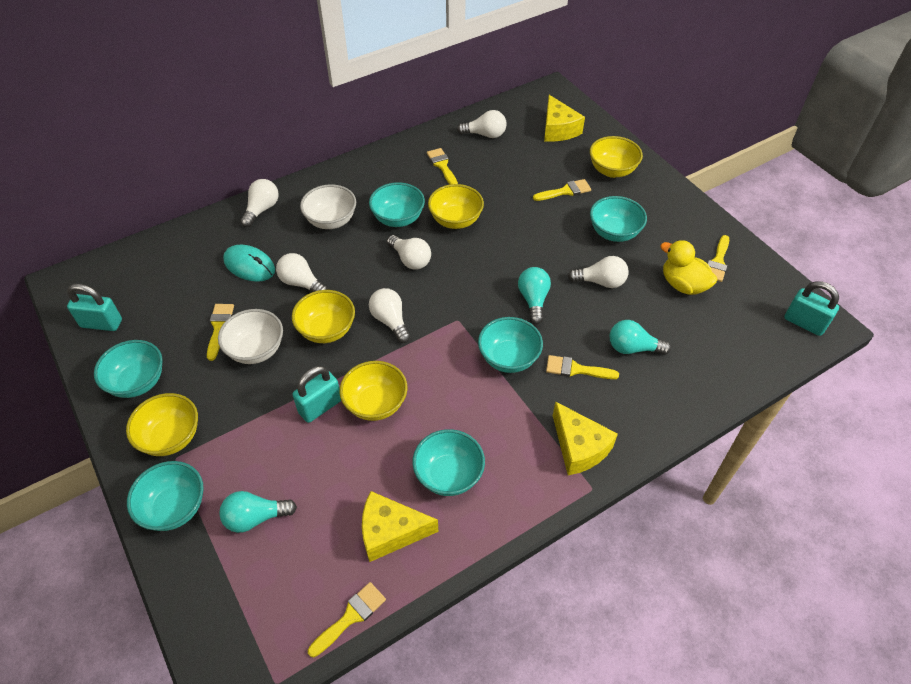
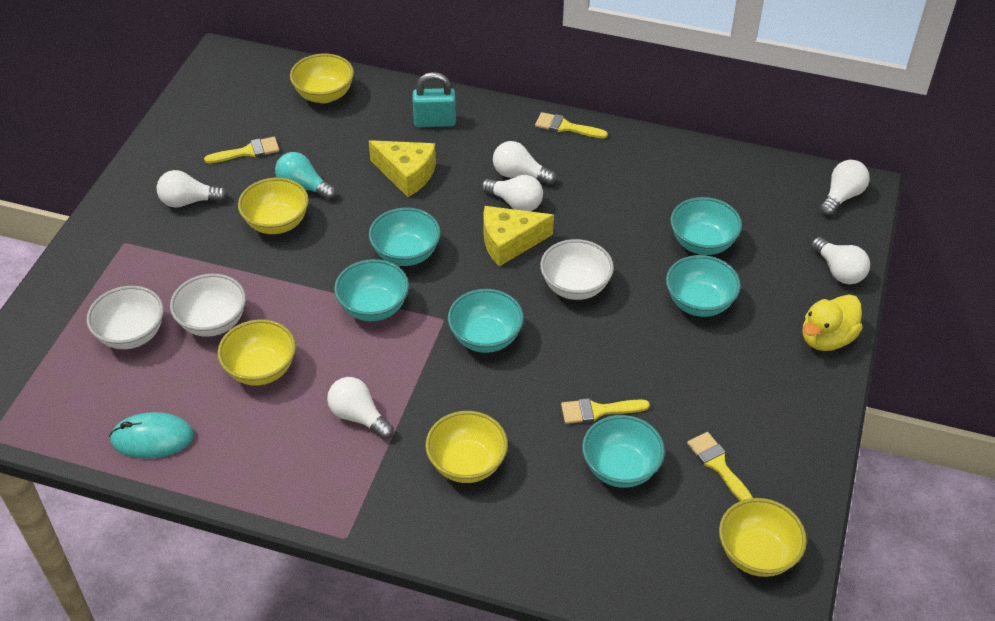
turquoise light bulb: 3 -> 1
turquoise padlock: 3 -> 1
white bowl: 2 -> 3
yellow brush: 6 -> 4
yellow cheese: 3 -> 2

